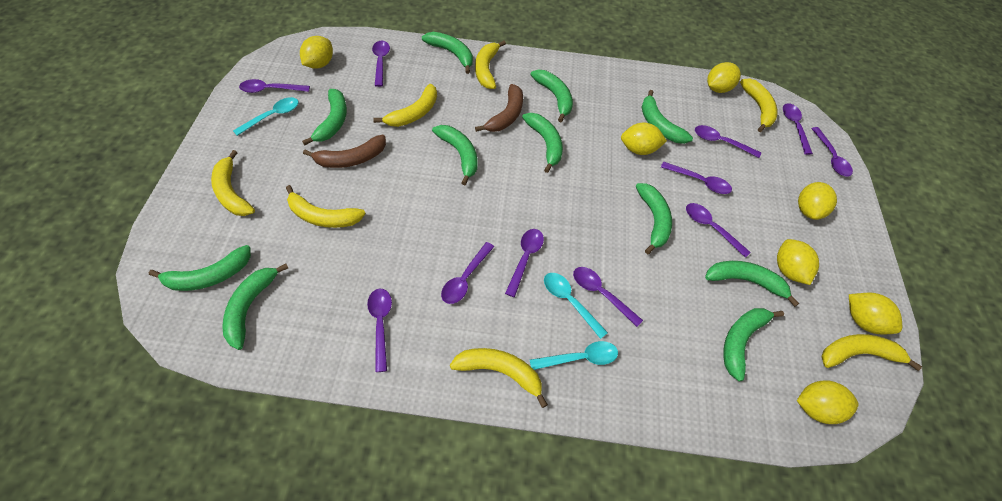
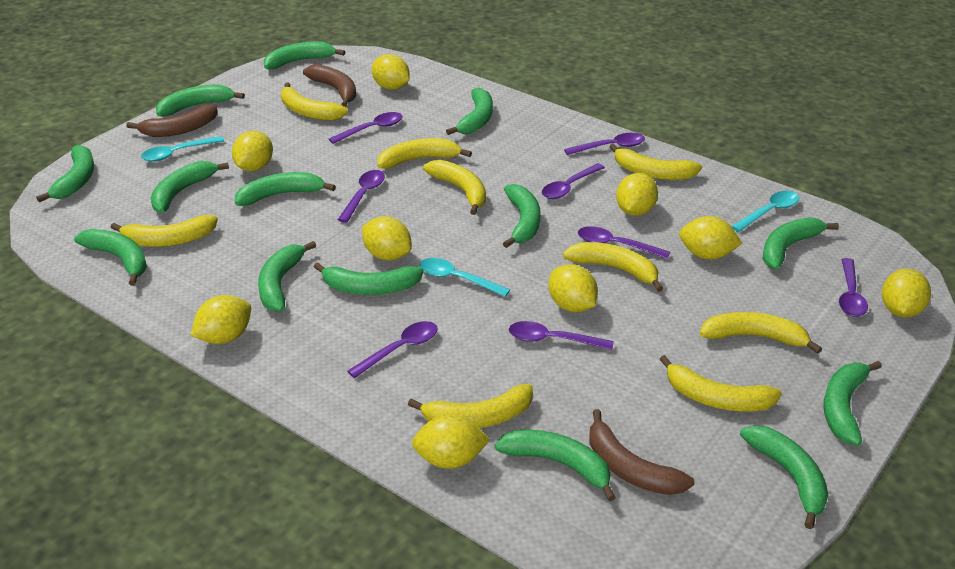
brown banana: 2 -> 3
green banana: 11 -> 14
purple spoon: 11 -> 8
yellow banana: 7 -> 9
yellow lemon: 7 -> 9

